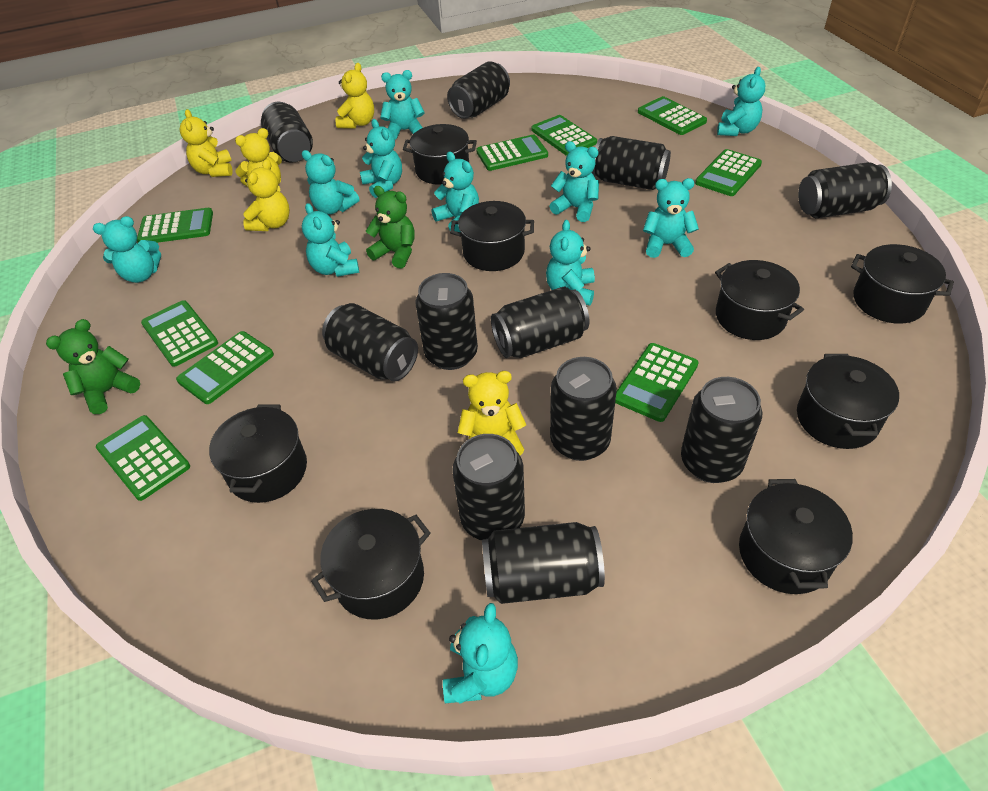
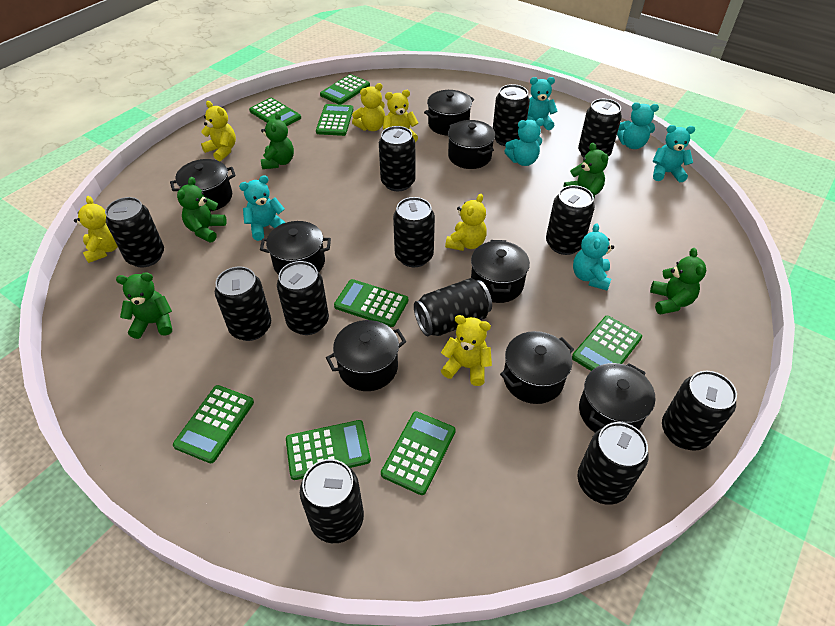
black can: 11 -> 12
green calculator: 9 -> 8
green teddy bear: 2 -> 5
turquoise teddy bear: 11 -> 6
yellow teddy bear: 5 -> 6

